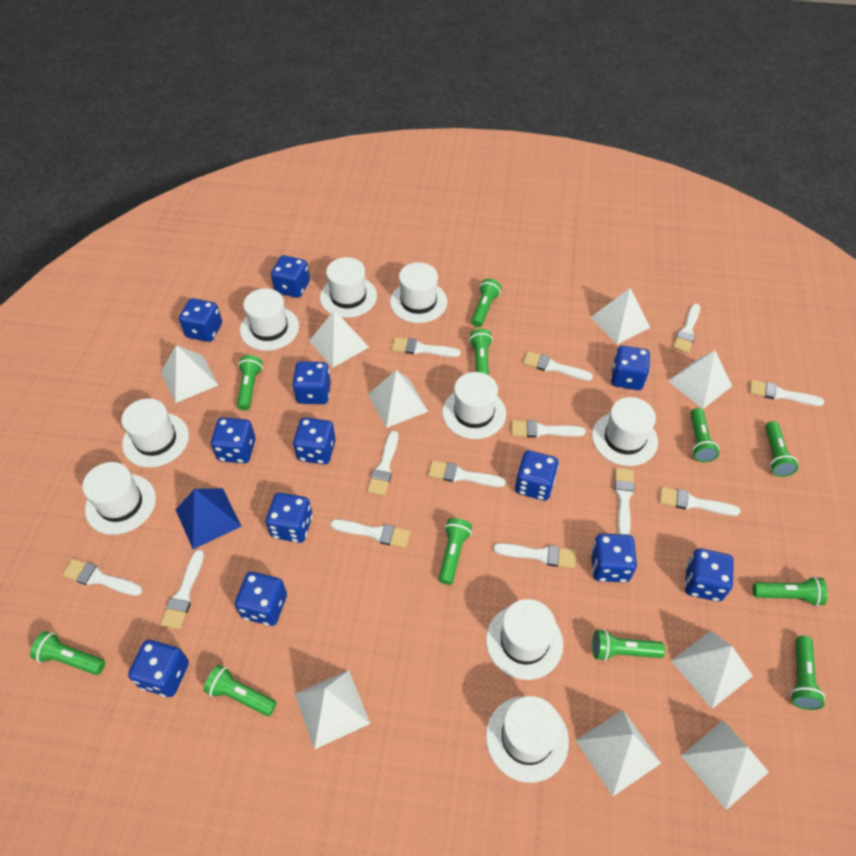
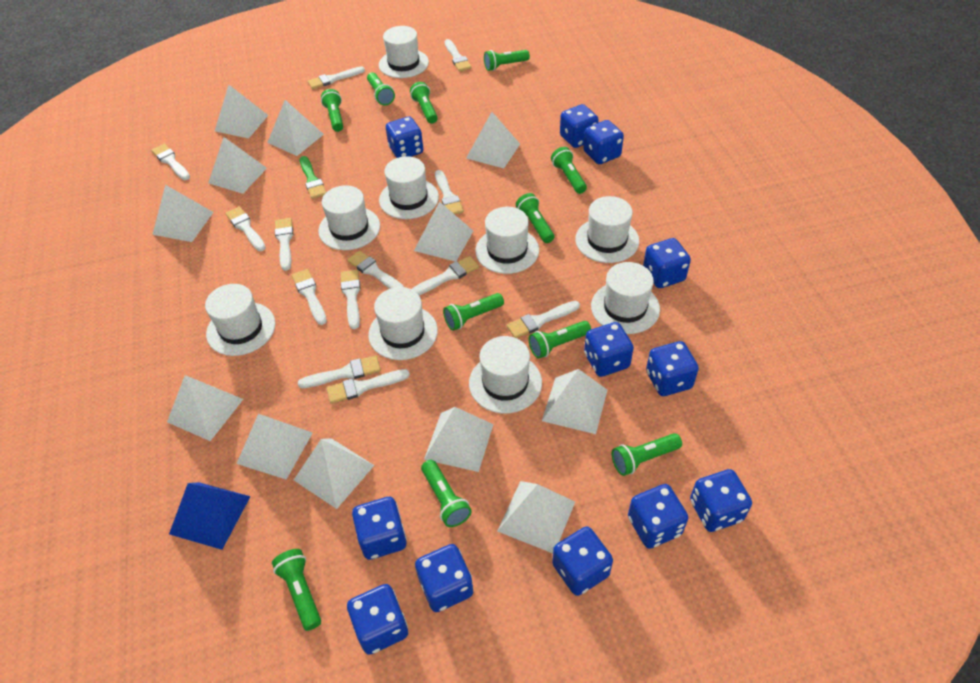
green brush: 0 -> 1
white pyramid: 9 -> 12

